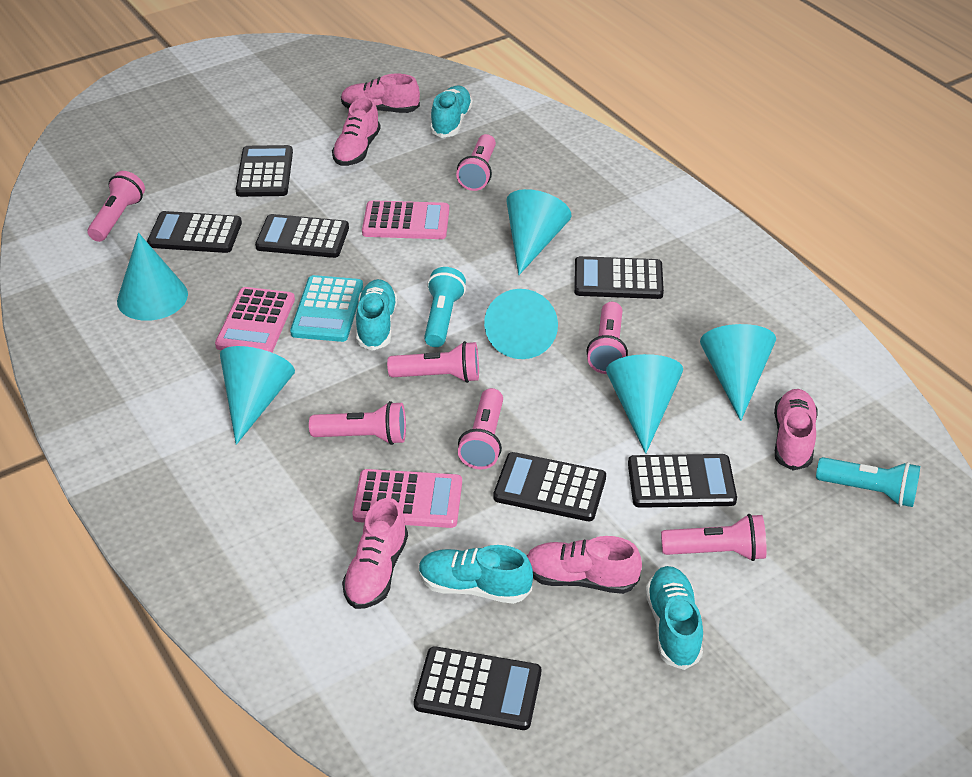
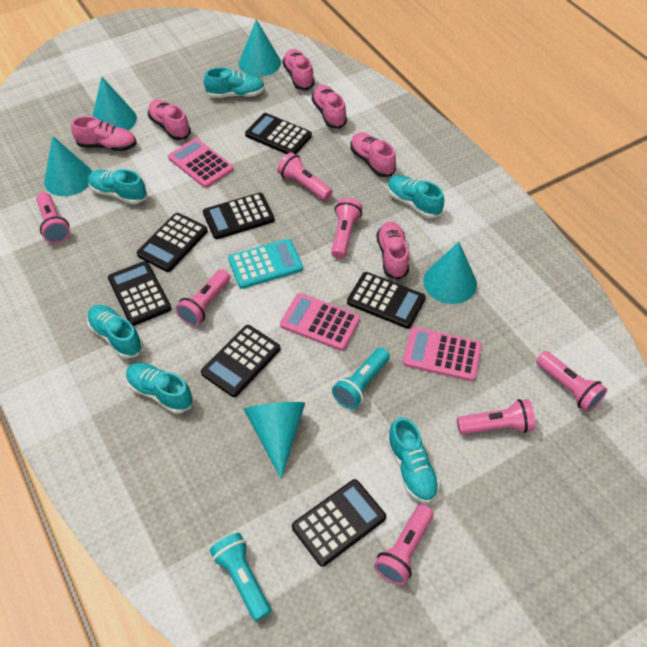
pink shoe: 5 -> 6
turquoise cone: 6 -> 5
turquoise shoe: 4 -> 6

